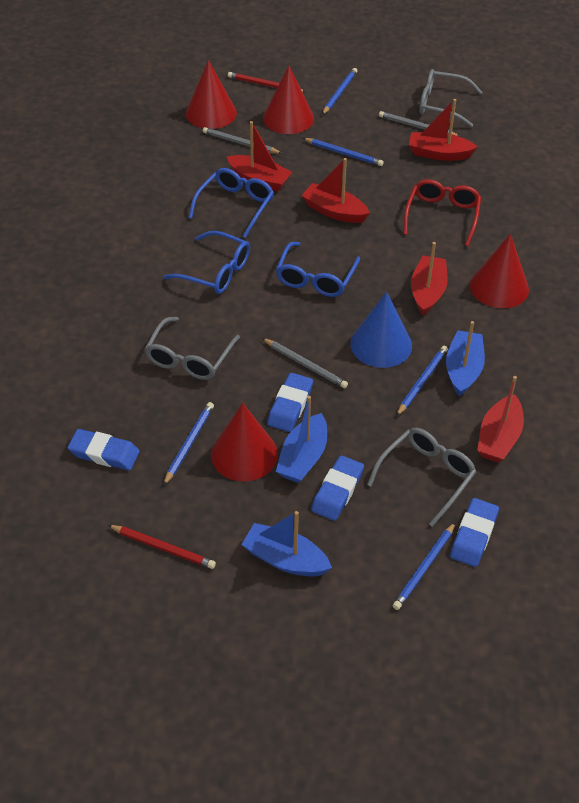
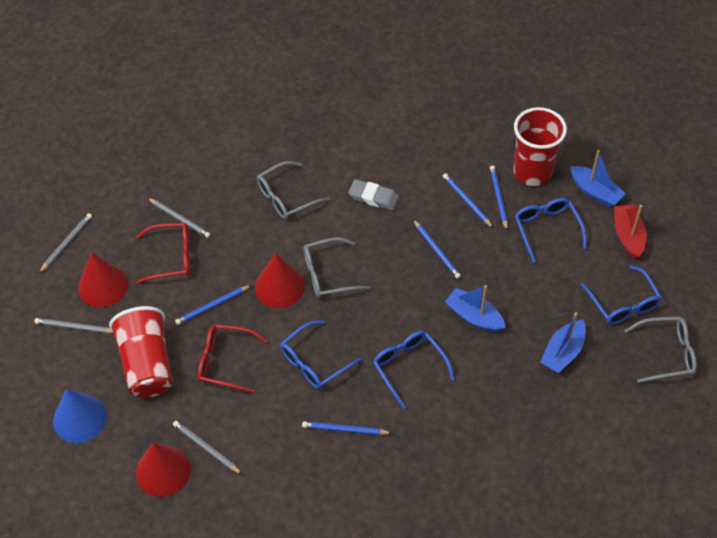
blue eraser: 4 -> 0
blue glasses: 3 -> 4
grey eraser: 0 -> 1
grey pencil: 3 -> 4
red boat: 5 -> 1
red cone: 4 -> 3
red cup: 0 -> 2
red glasses: 1 -> 2
red pencil: 2 -> 0

